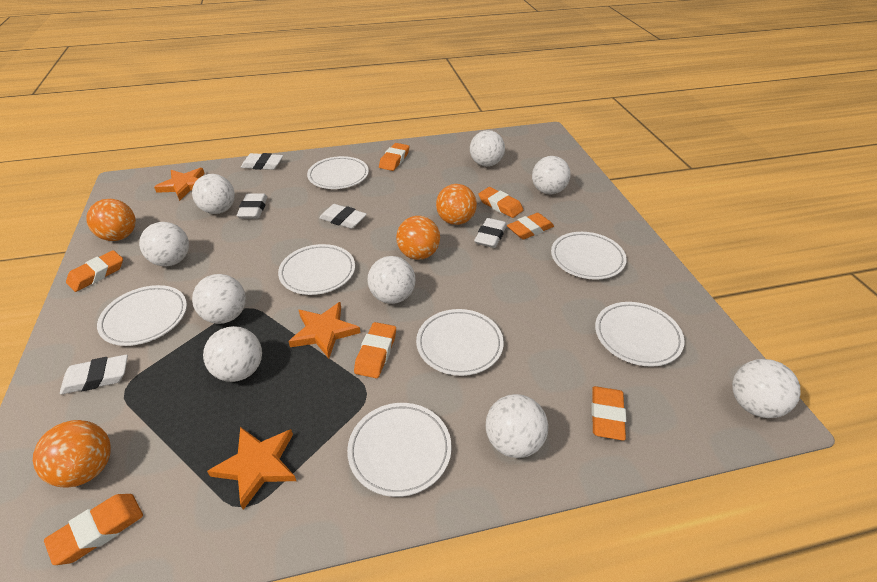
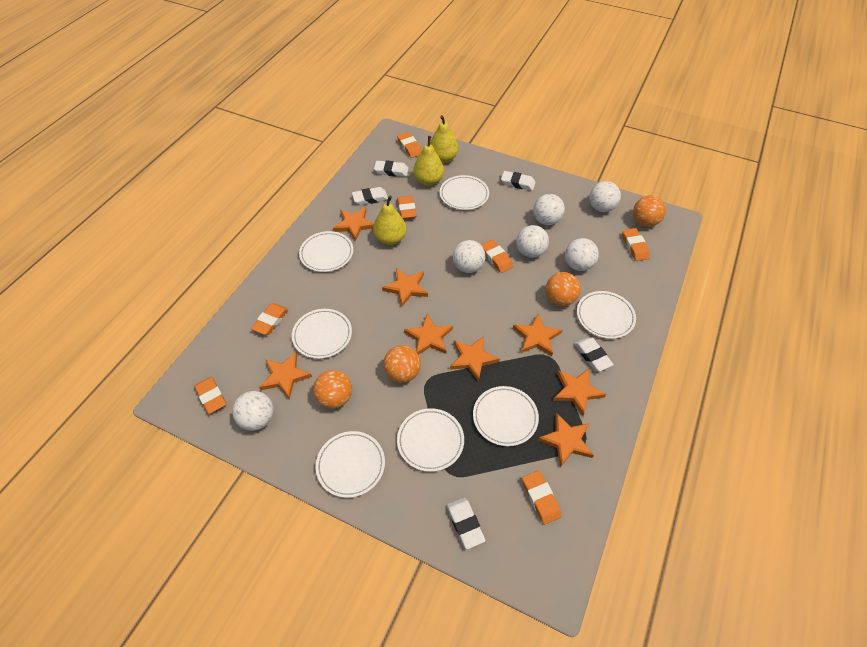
orange star: 3 -> 8
white ball: 9 -> 6
yellow pear: 0 -> 3

